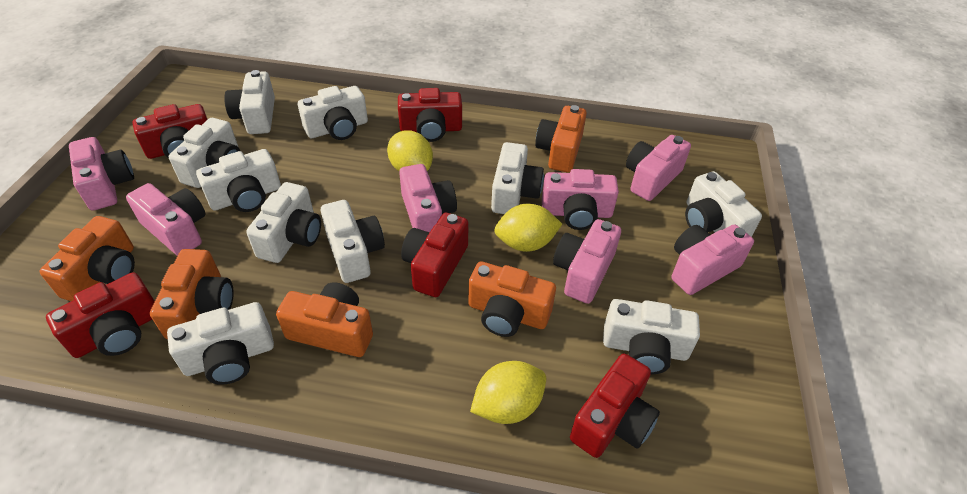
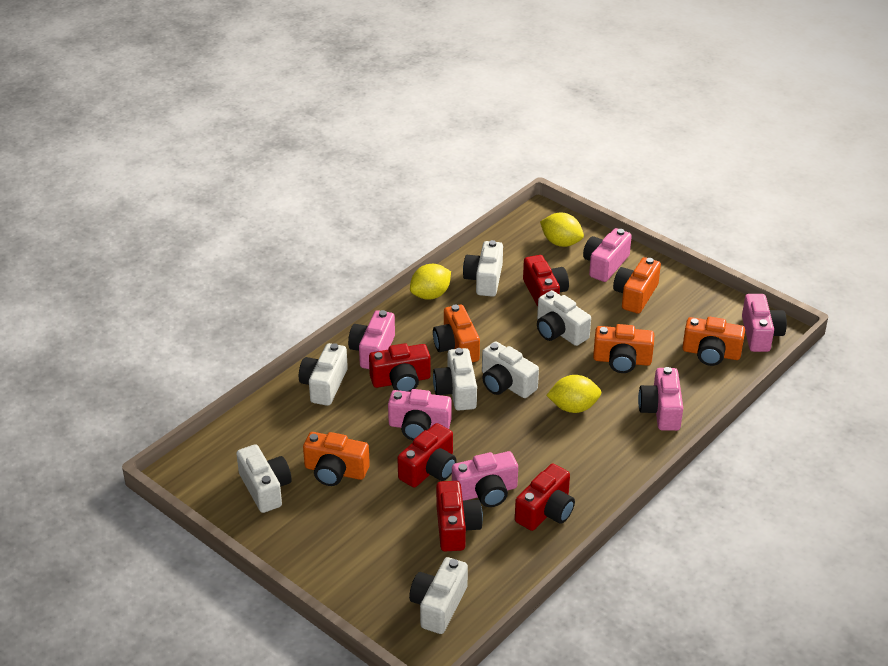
pink camera: 7 -> 6
white camera: 10 -> 7

